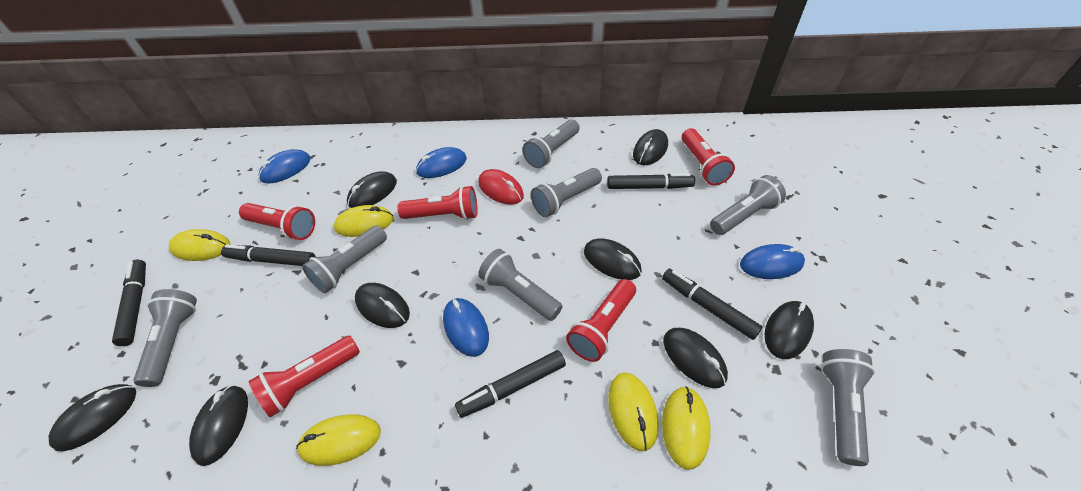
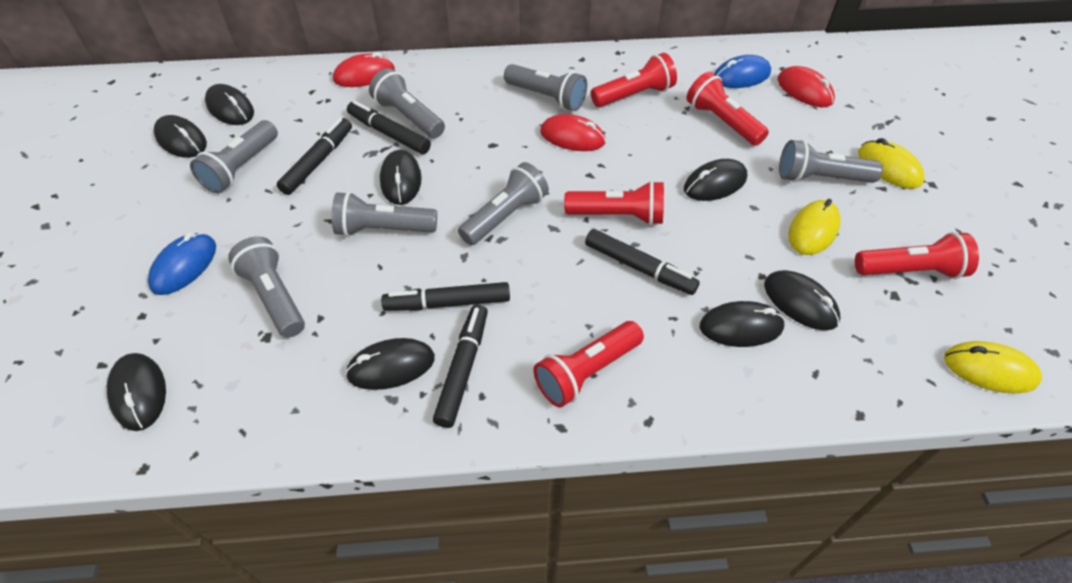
blue mouse: 4 -> 2
red mouse: 1 -> 3
yellow mouse: 5 -> 3

